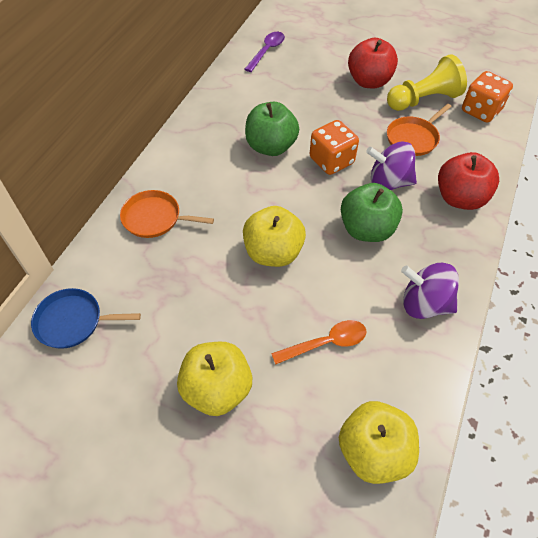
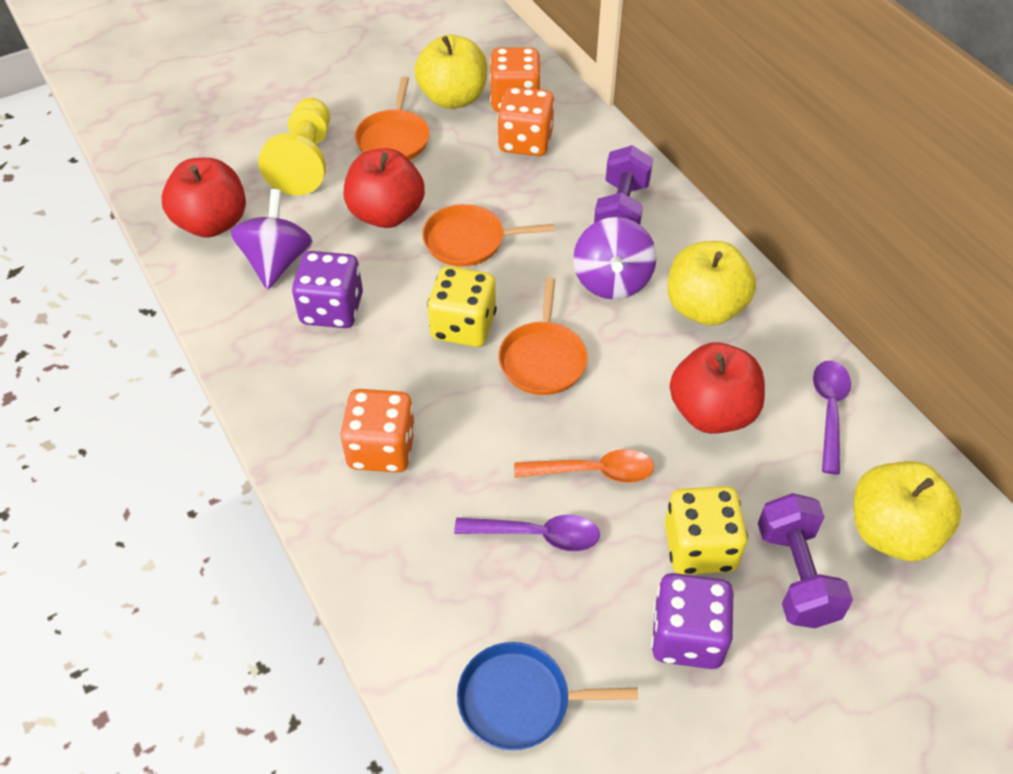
green apple: 2 -> 0
orange dice: 2 -> 3
orange pan: 2 -> 3
purple dice: 0 -> 2
purple dumbbell: 0 -> 2
purple spoon: 1 -> 2
red apple: 2 -> 3
yellow dice: 0 -> 2

